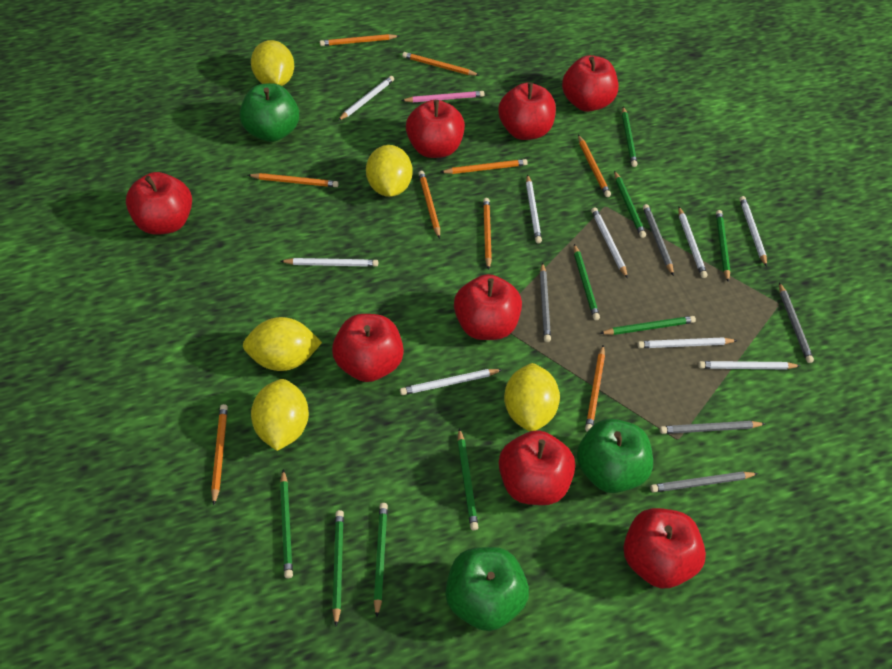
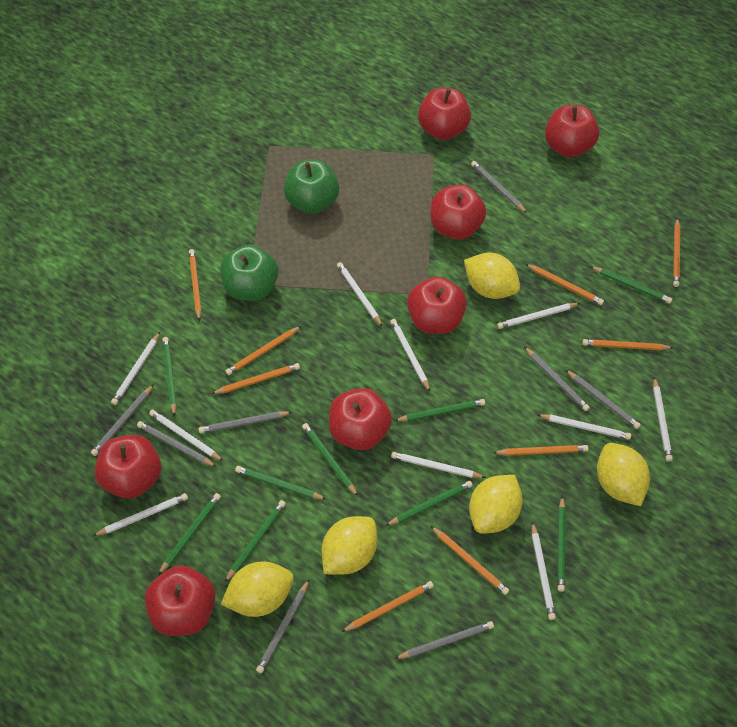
green apple: 3 -> 2
grey pencil: 5 -> 8
pink pencil: 1 -> 0
red apple: 8 -> 7
white pencil: 9 -> 10

